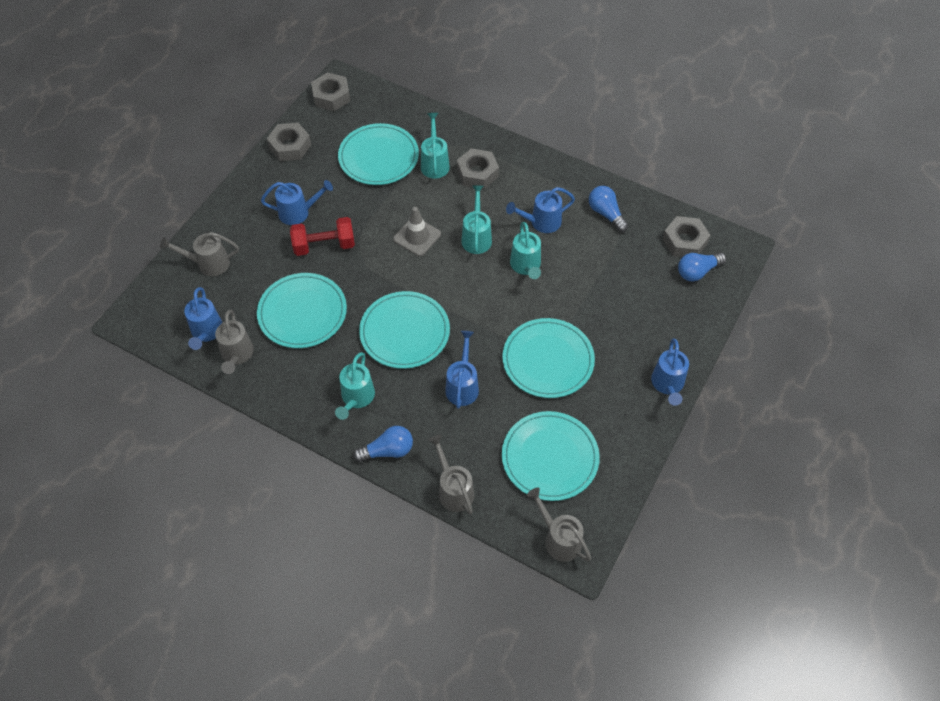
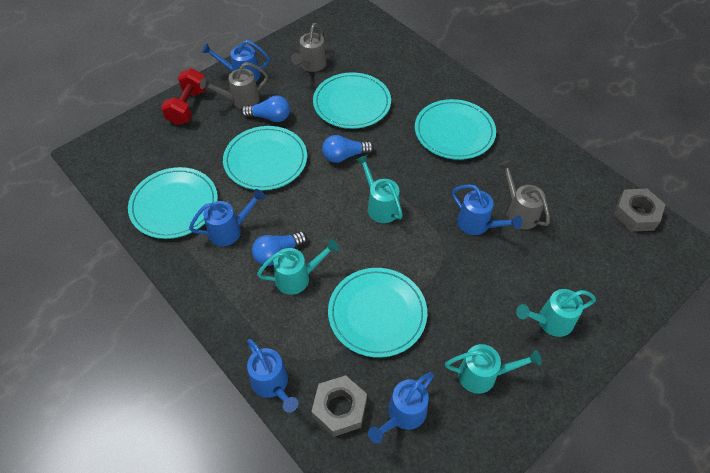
grey nut: 4 -> 2
grey traffic cone: 1 -> 0
grey watering can: 4 -> 3

